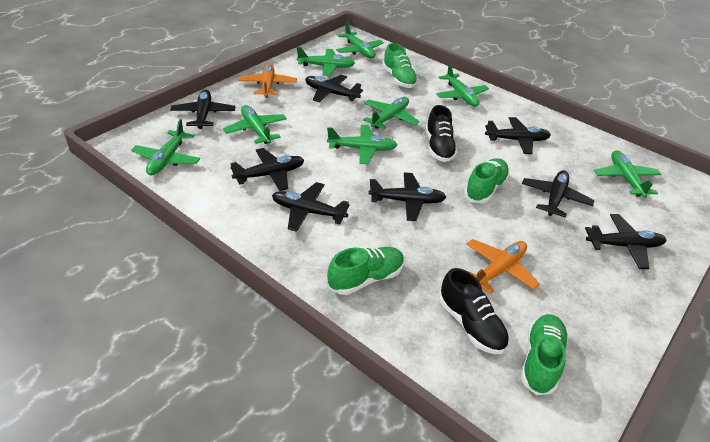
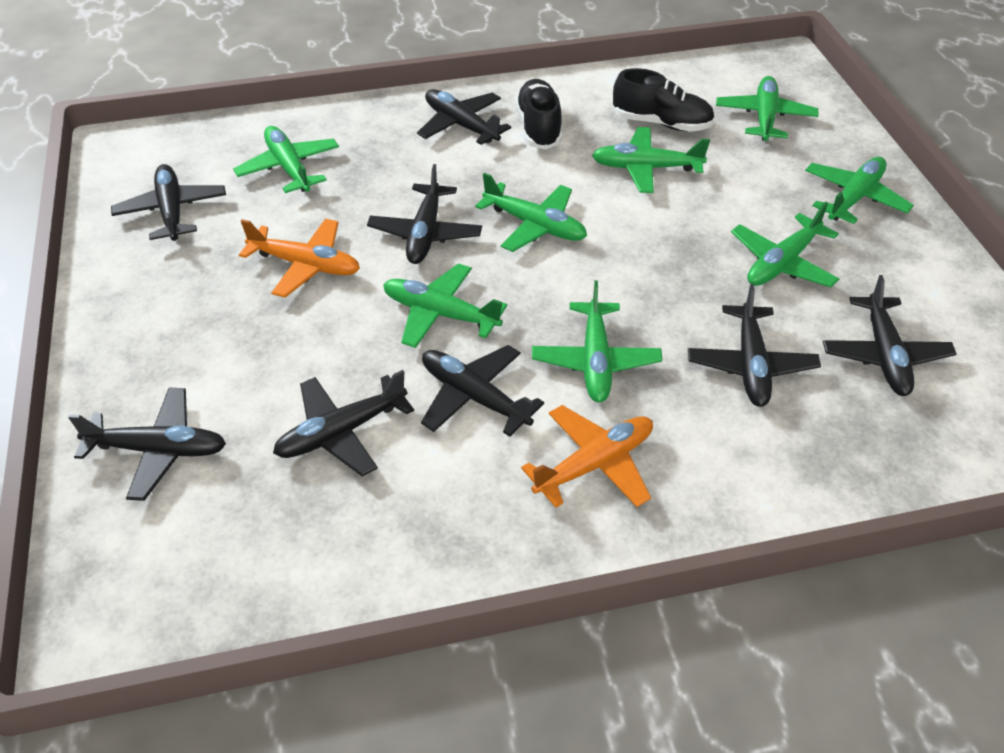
green shoe: 4 -> 0

